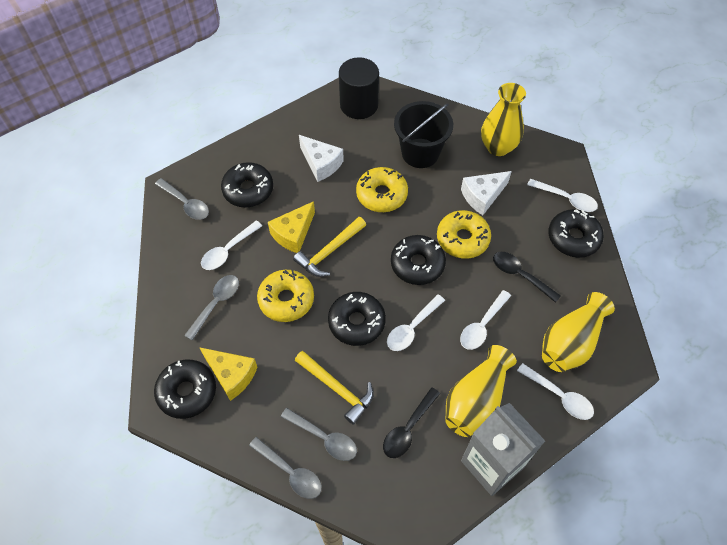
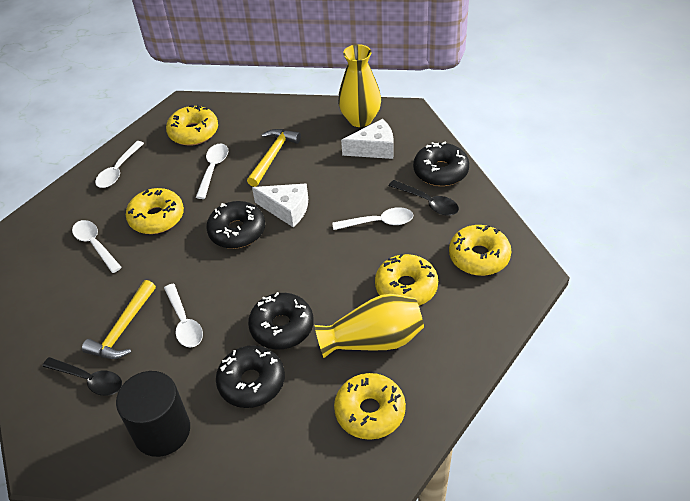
black bucket: 1 -> 0
black donut: 5 -> 4
grey carton: 1 -> 0
grey spoon: 4 -> 0
yellow cheese: 2 -> 0
yellow donut: 3 -> 5
yellow vase: 3 -> 2

